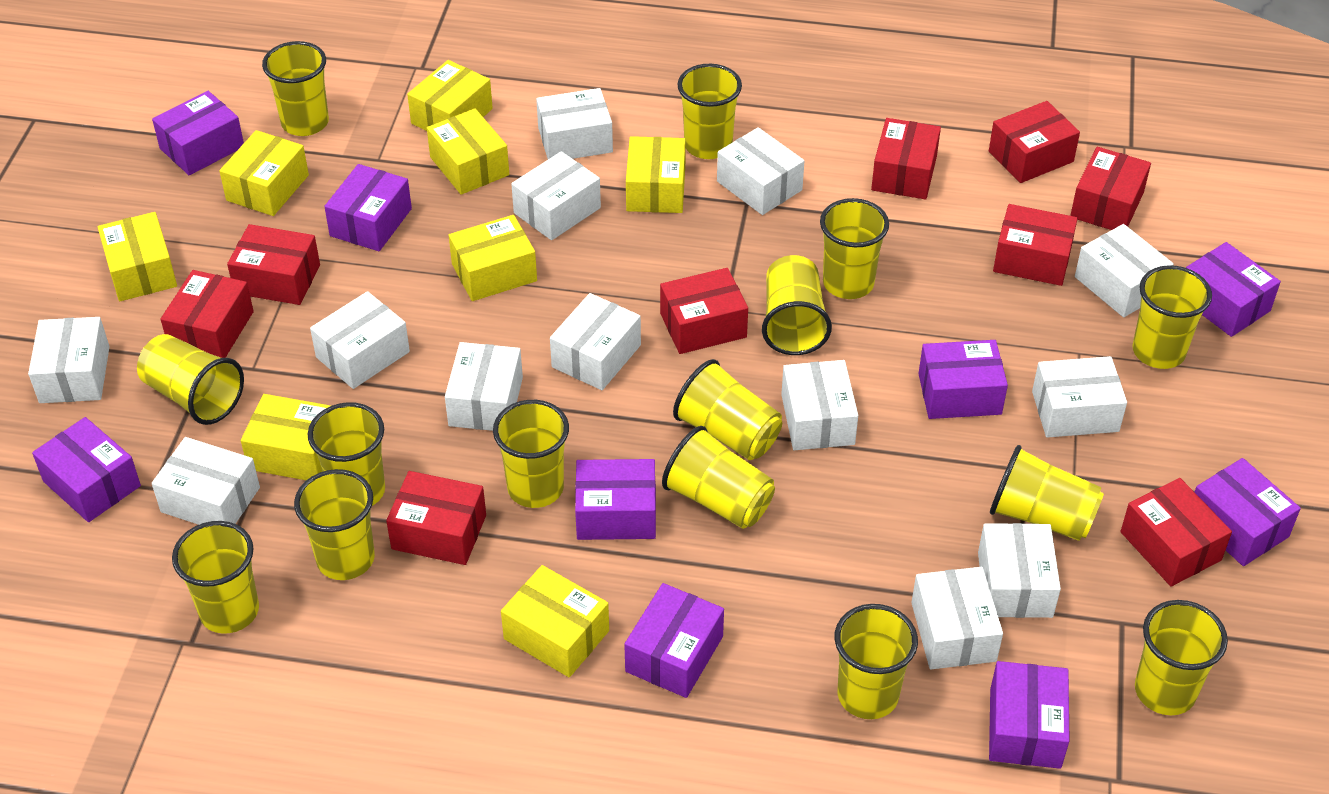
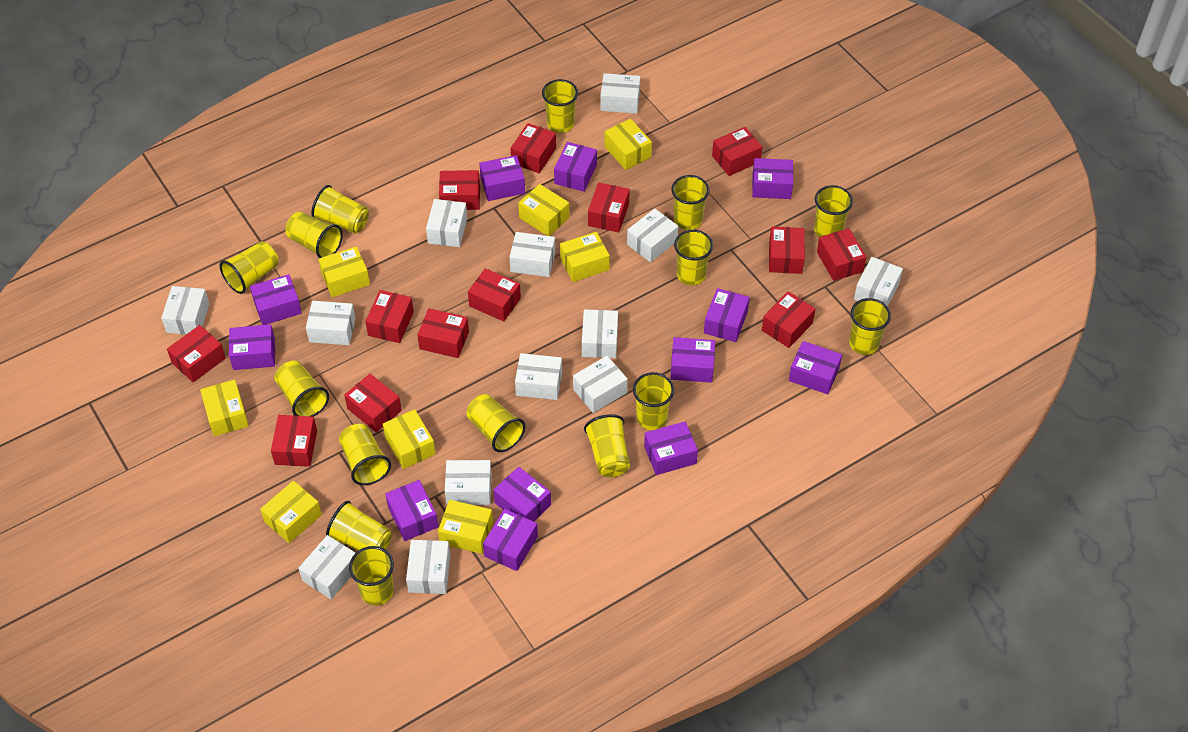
purple box: 9 -> 12
red box: 9 -> 13

